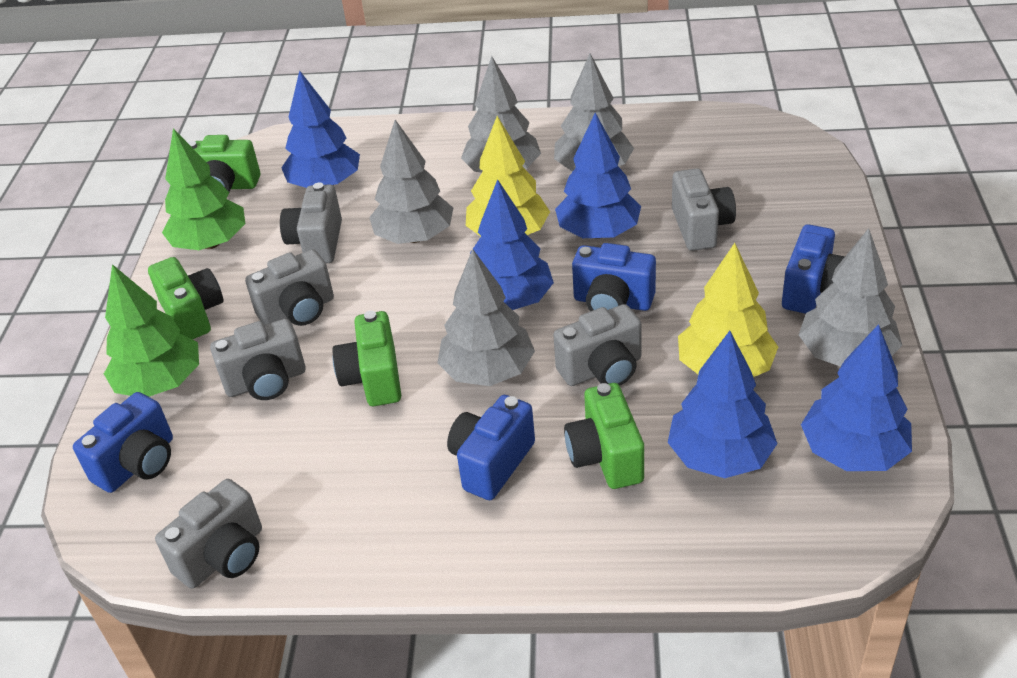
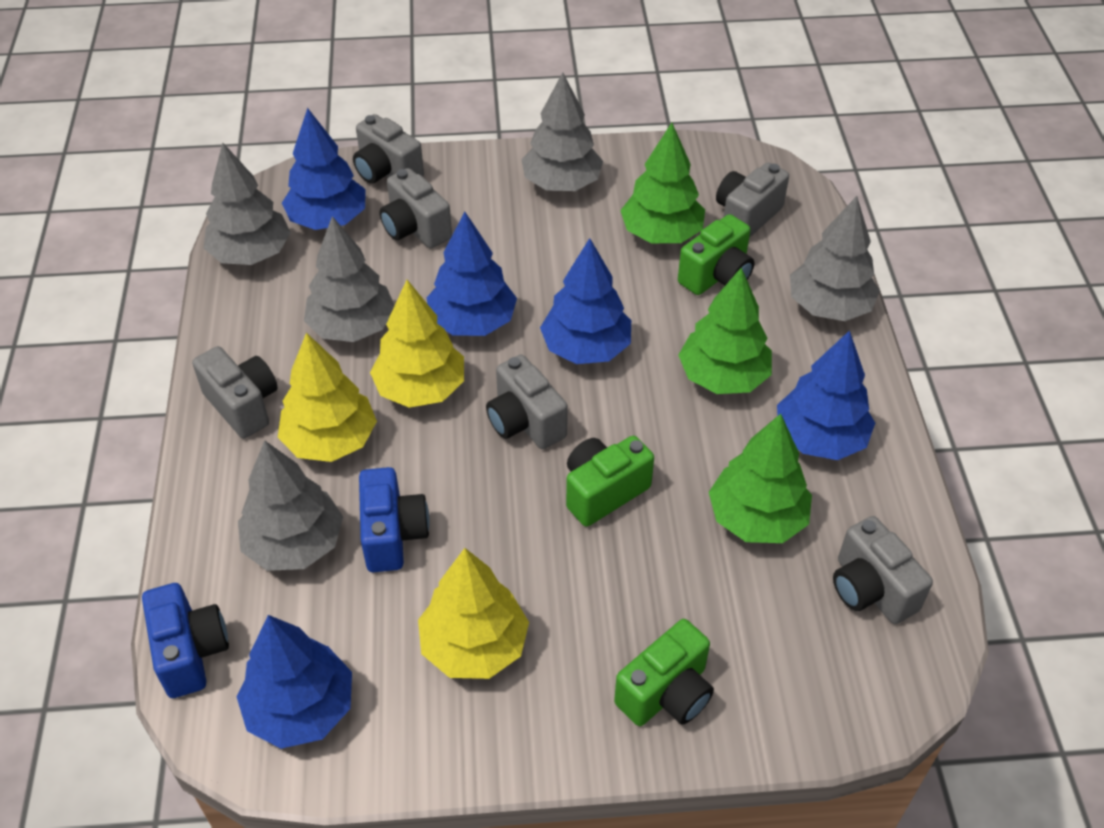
blue camera: 4 -> 2
green camera: 4 -> 3
green tree: 2 -> 3
yellow tree: 2 -> 3

